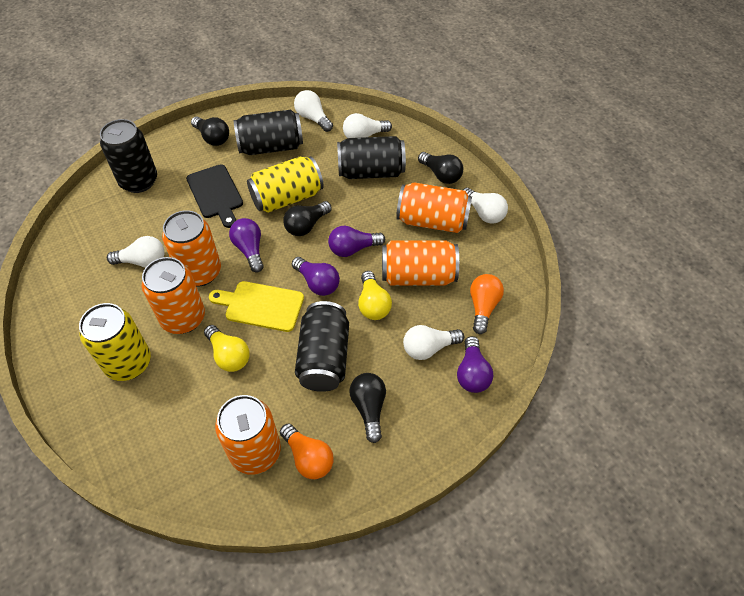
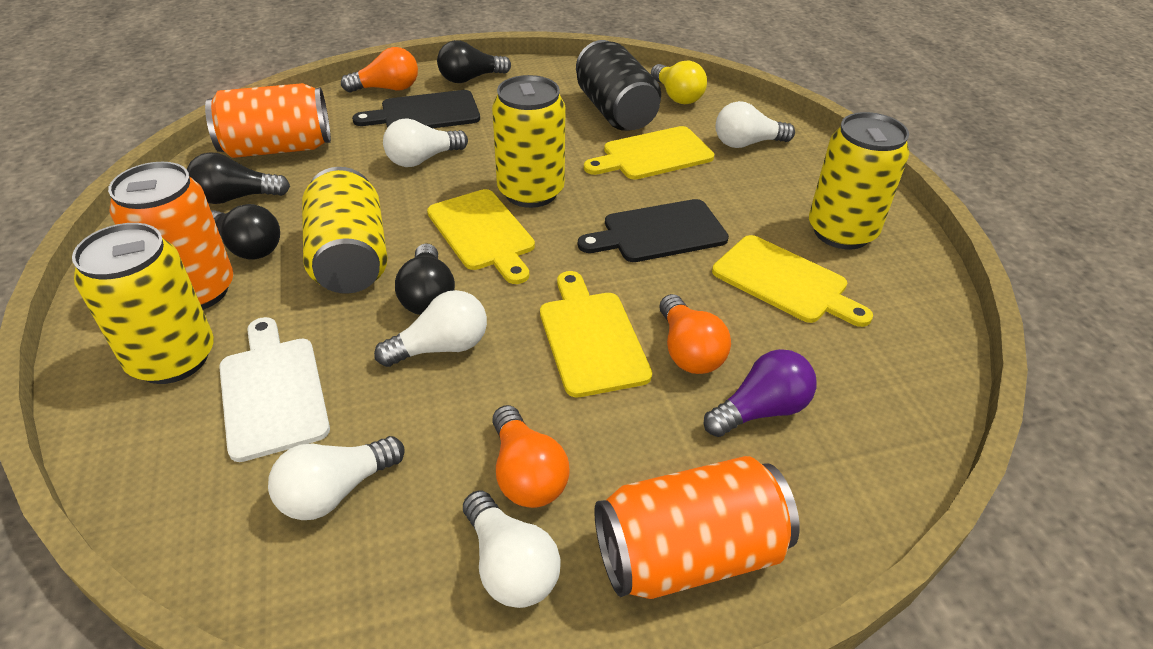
black can: 4 -> 1
black cutting board: 1 -> 2
orange can: 5 -> 3
orange light bulb: 2 -> 3
purple light bulb: 4 -> 1
white cutting board: 0 -> 1
yellow can: 2 -> 4
yellow cutting board: 1 -> 4
yellow light bulb: 2 -> 1

